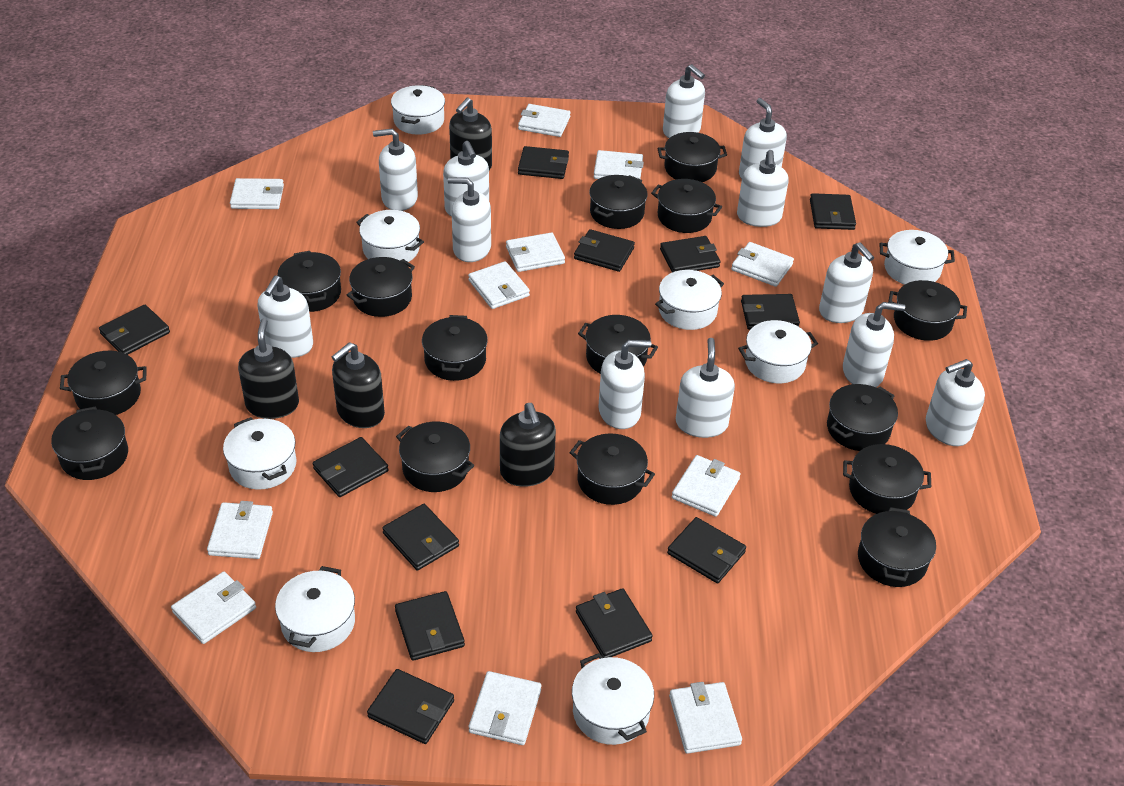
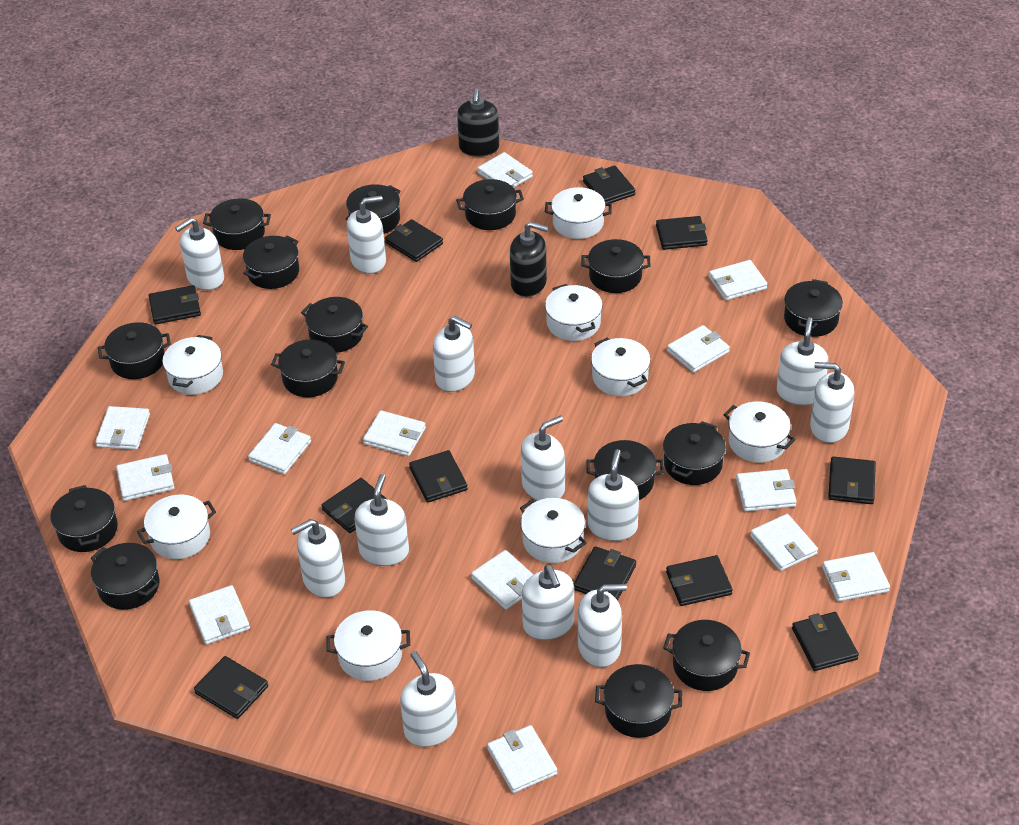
black soap dispenser: 4 -> 2
black wallet: 12 -> 11
white wallet: 11 -> 13

